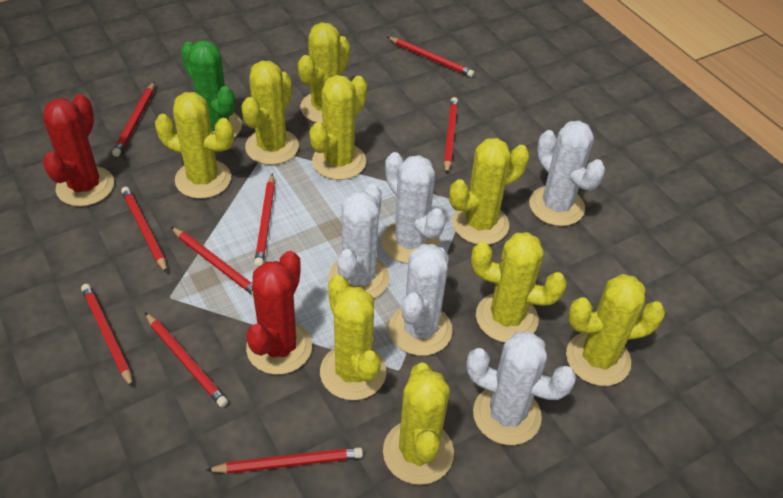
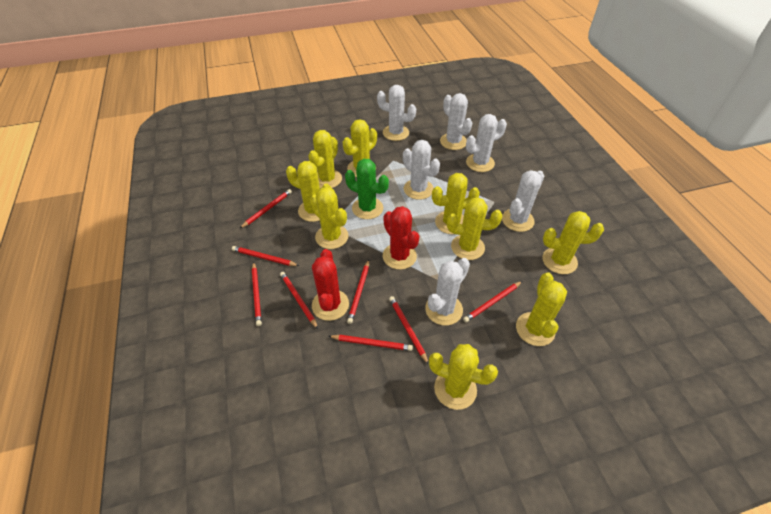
red pencil: 9 -> 8
white cactus: 5 -> 6

